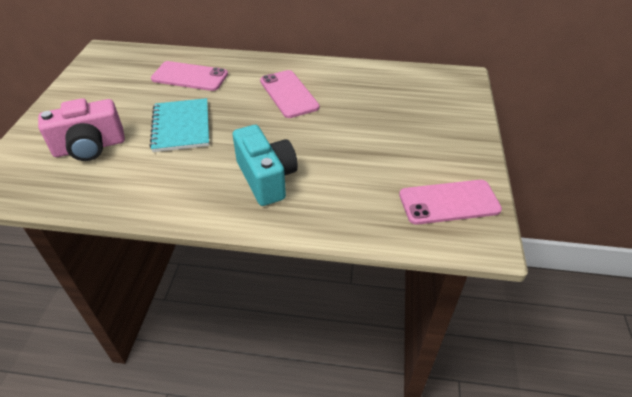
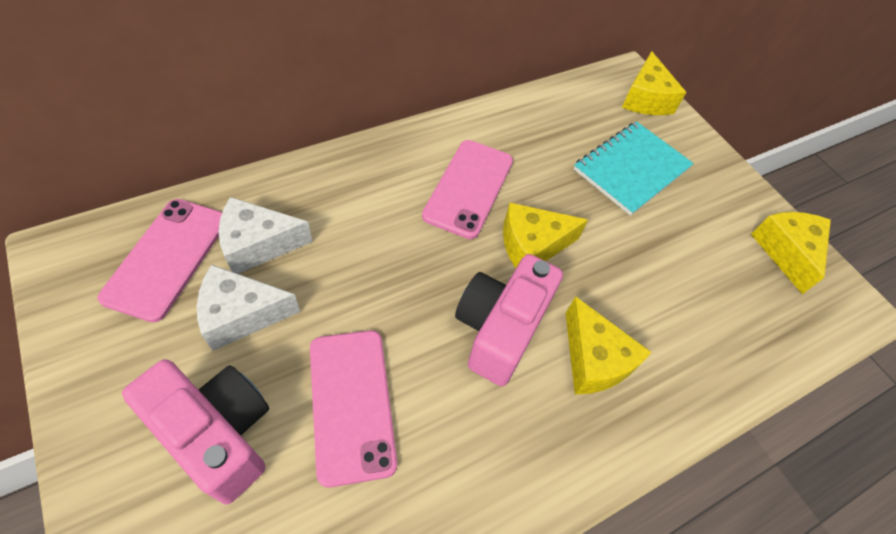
pink camera: 1 -> 2
turquoise camera: 1 -> 0
white cheese: 0 -> 2
yellow cheese: 0 -> 4

